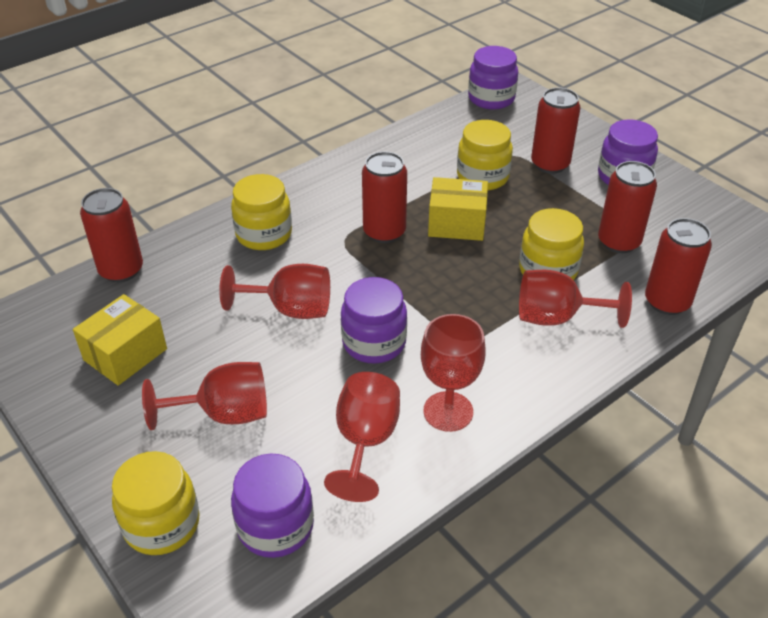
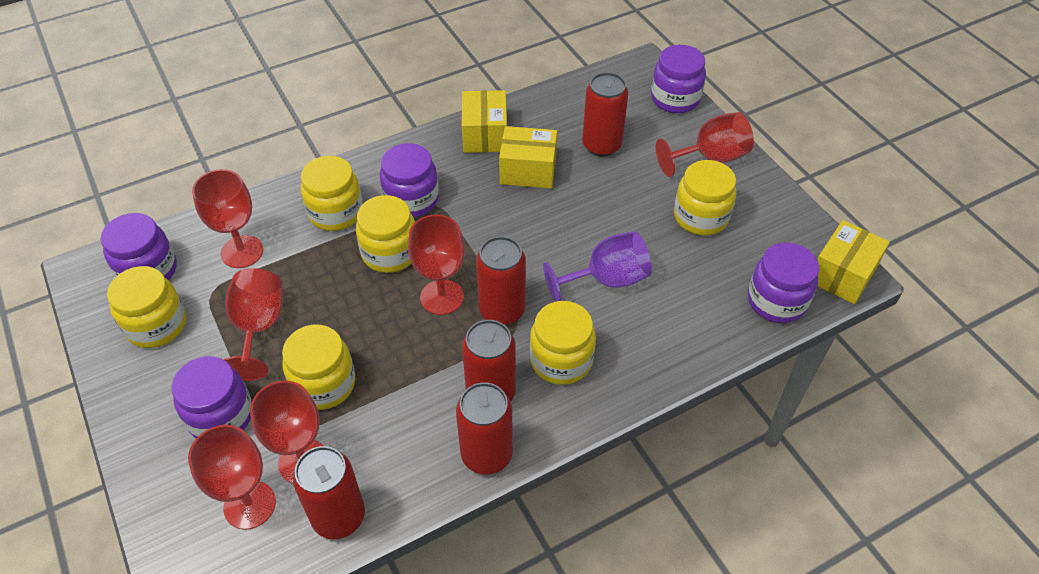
purple goblet: 0 -> 1
purple jar: 4 -> 5
red goblet: 5 -> 6
yellow box: 2 -> 3
yellow jar: 4 -> 6

